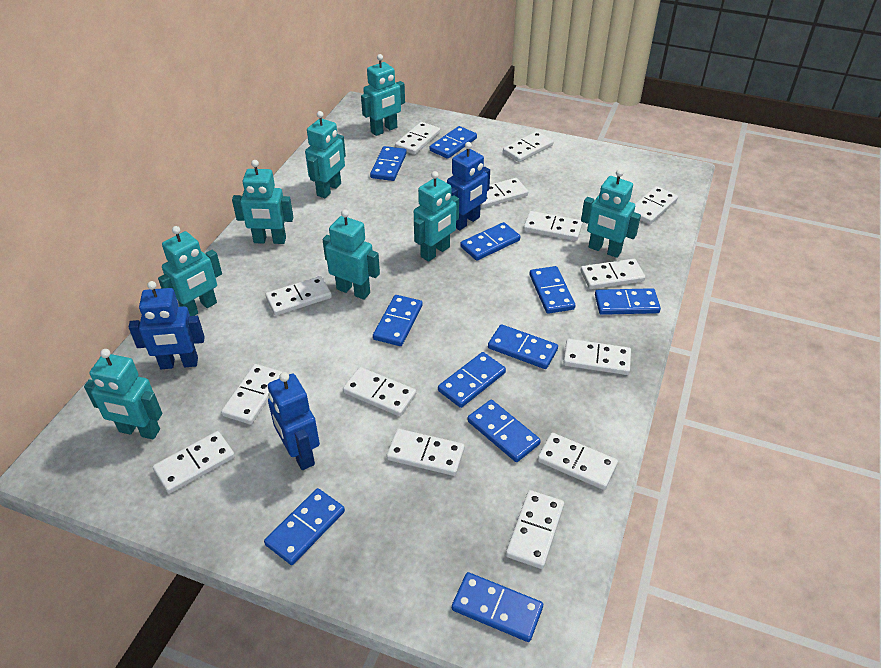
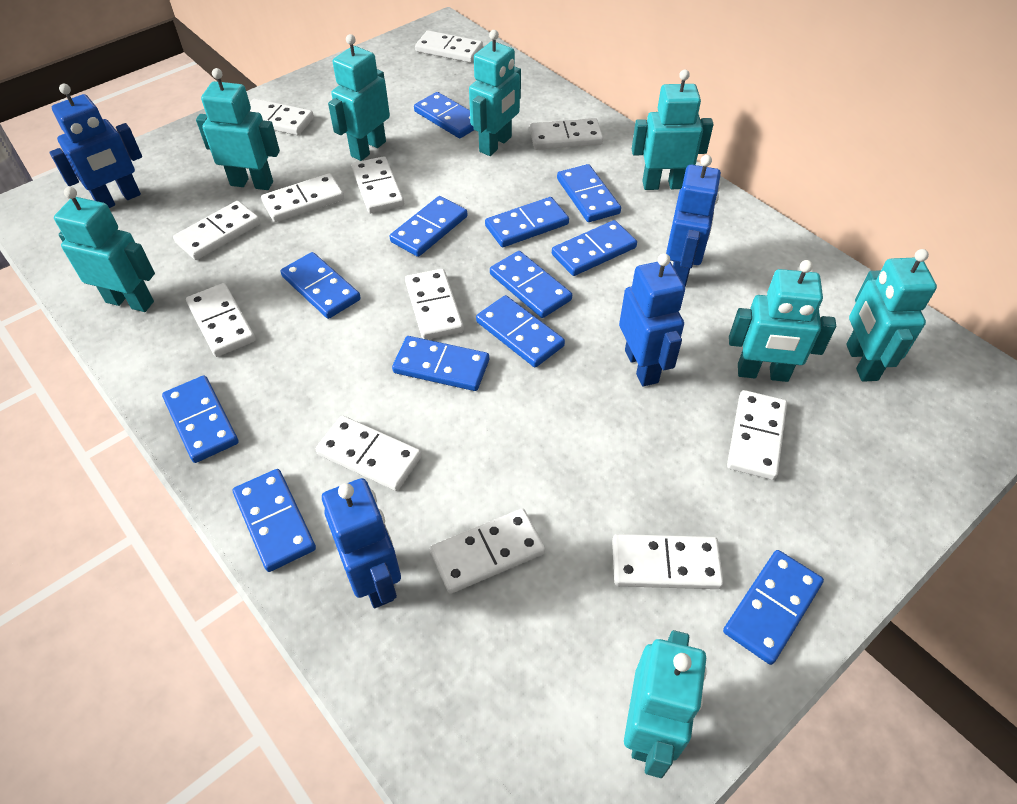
blue domino: 11 -> 12
blue robot: 3 -> 4
white domino: 14 -> 12

